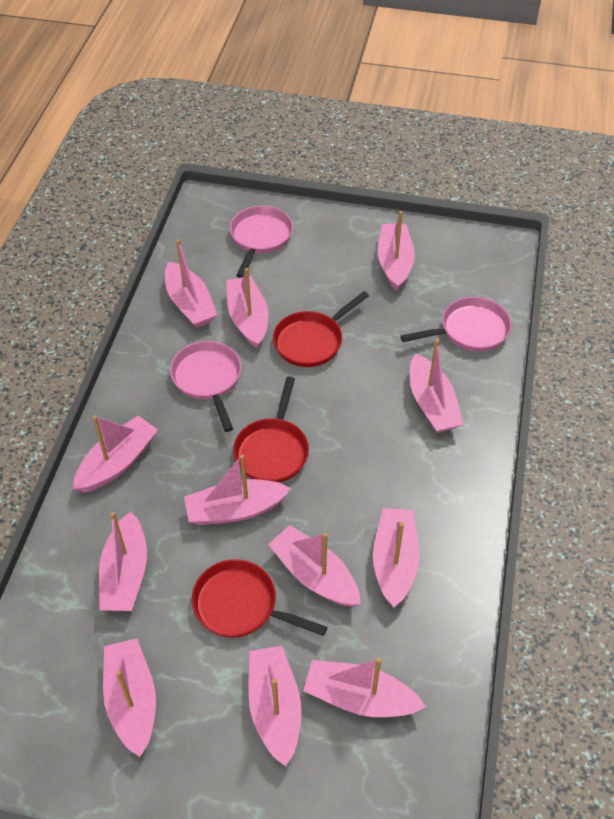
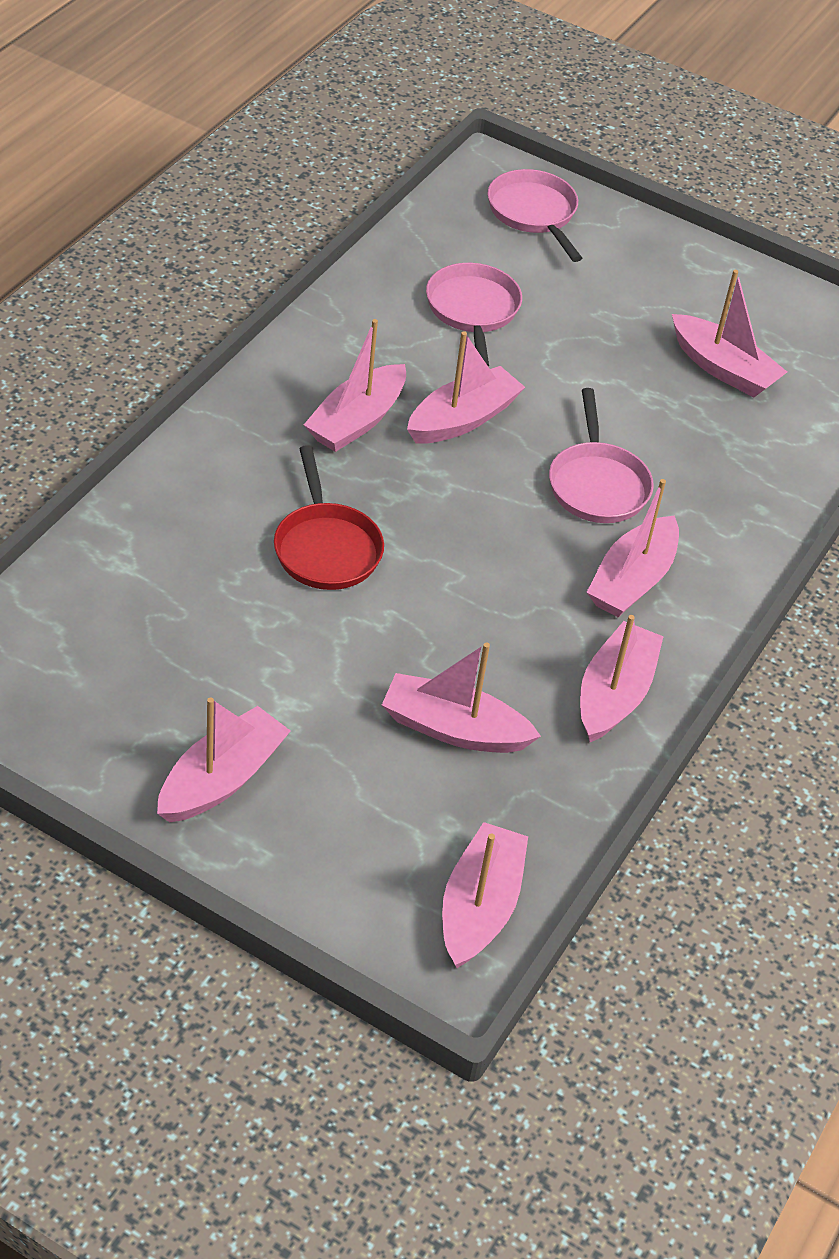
pink boat: 12 -> 8
red pan: 3 -> 1

